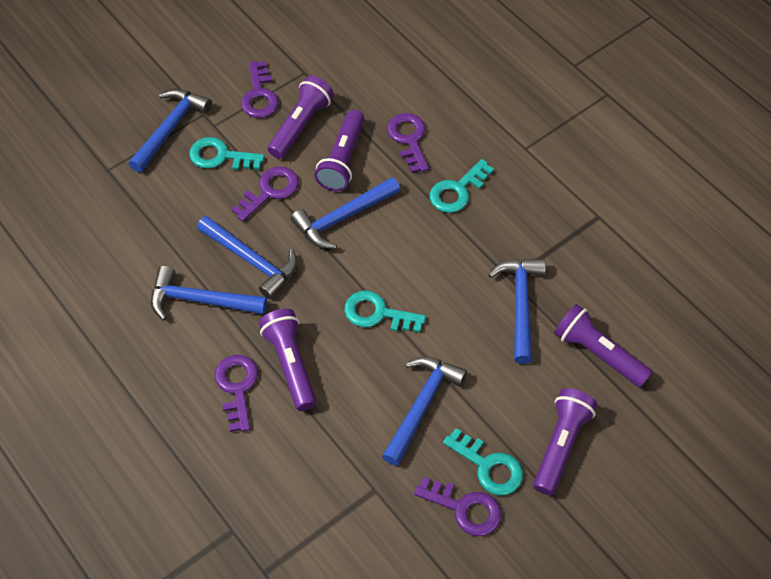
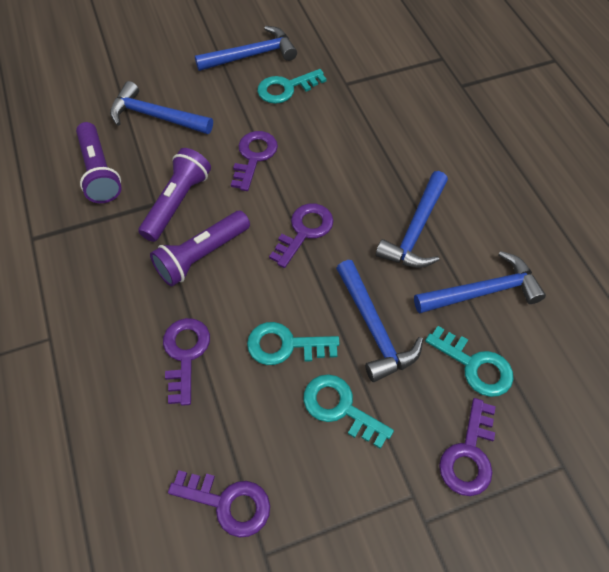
blue hammer: 6 -> 5
purple flashlight: 5 -> 3

